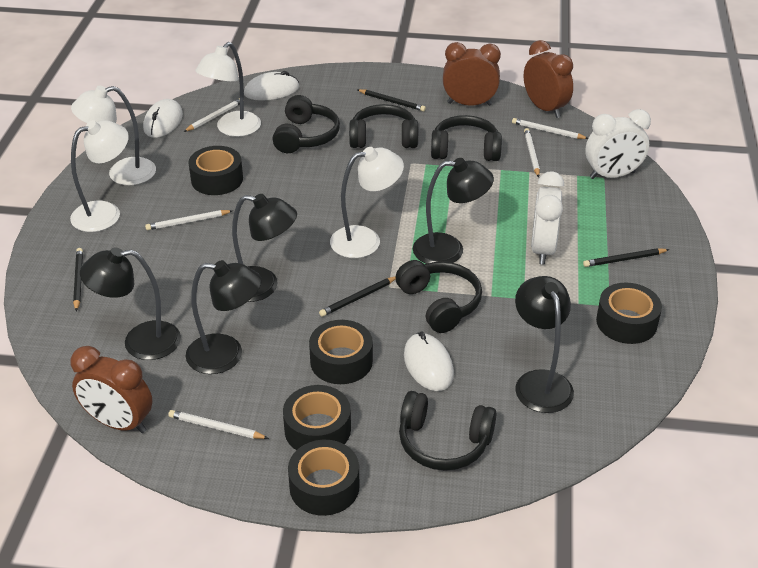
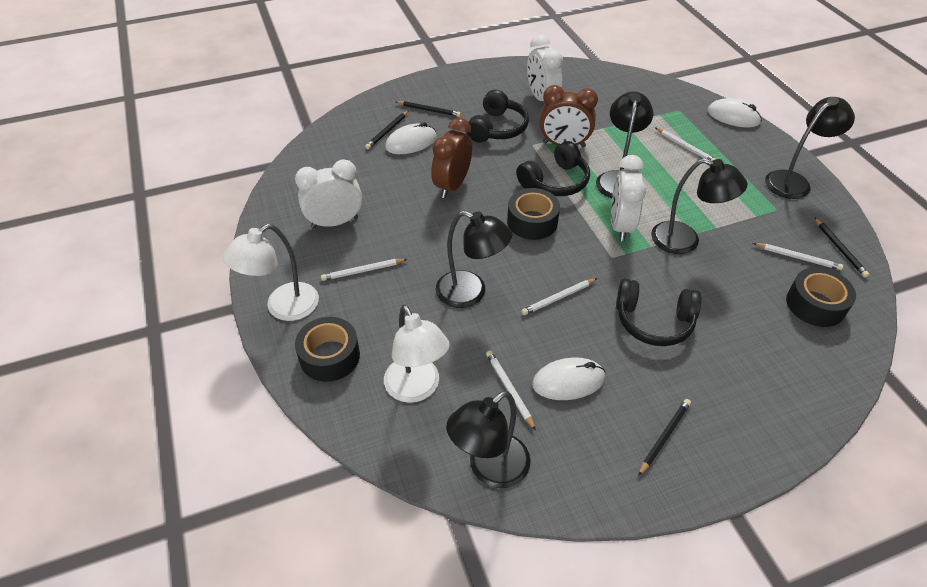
black headphones: 5 -> 3
black tape: 5 -> 3
brown clock: 3 -> 2
white clock: 2 -> 3
white lamp: 4 -> 2

